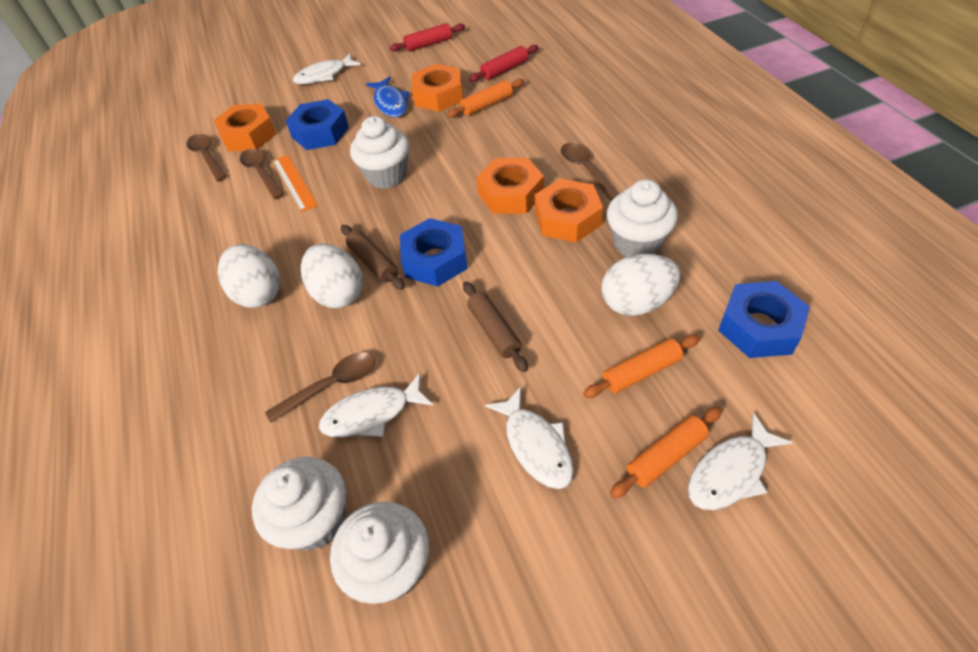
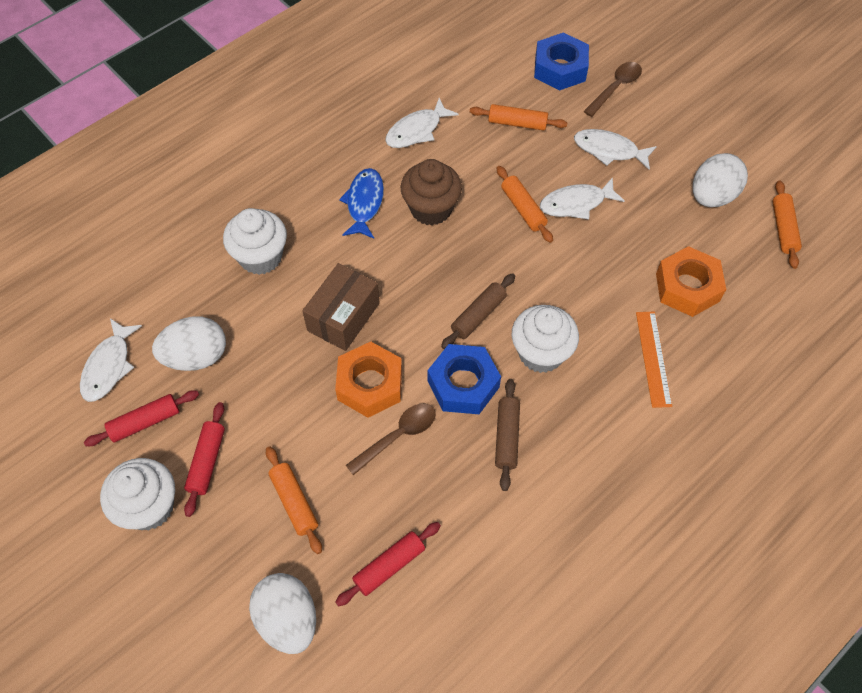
blue nut: 3 -> 2
brown box: 0 -> 1
brown cupcake: 0 -> 1
brown spoon: 4 -> 2
orange nut: 4 -> 2
orange rolling pin: 3 -> 4
red rolling pin: 2 -> 3
white cupcake: 4 -> 3

